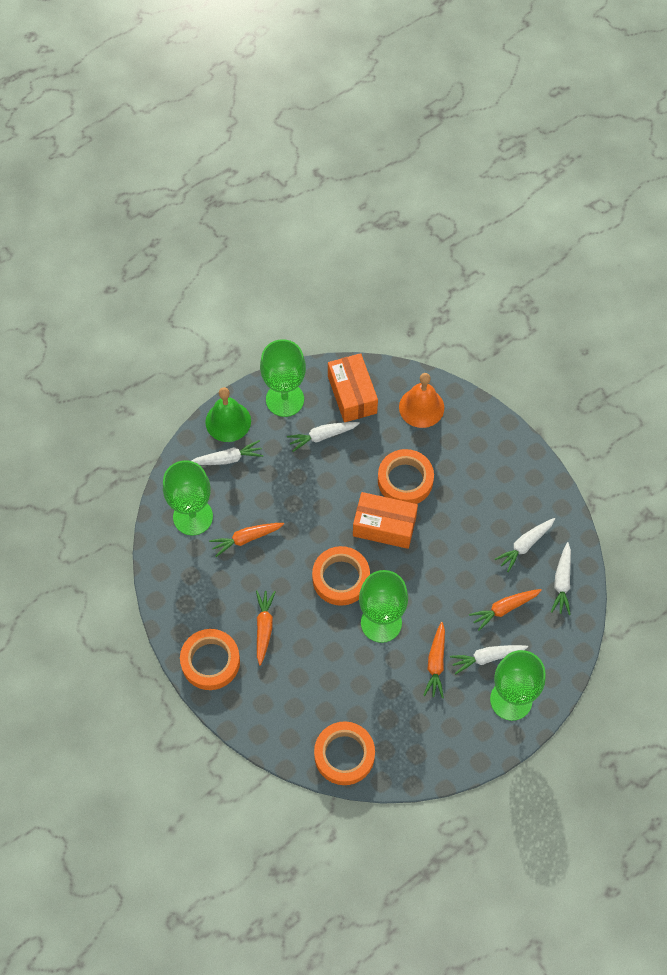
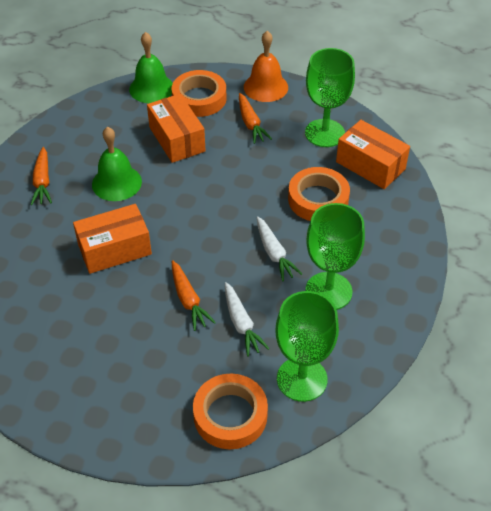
green bell: 1 -> 2
green goblet: 4 -> 3
orange box: 2 -> 3
orange carrot: 4 -> 3
orange tape: 4 -> 3
white carrot: 5 -> 2

